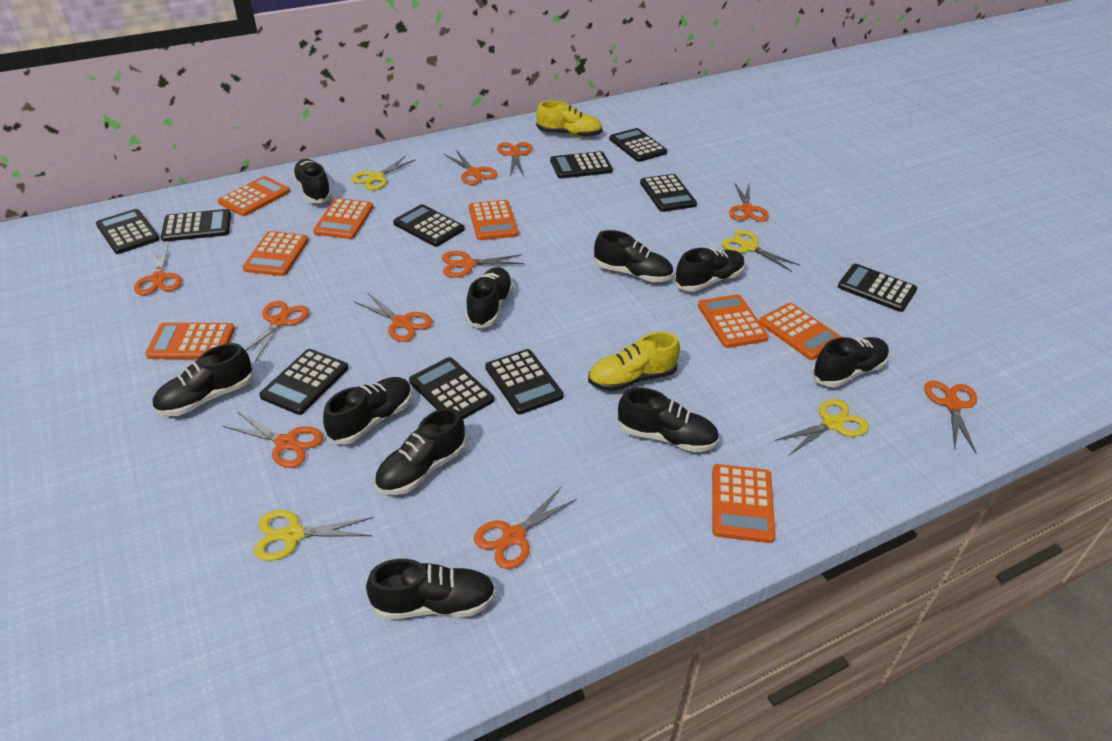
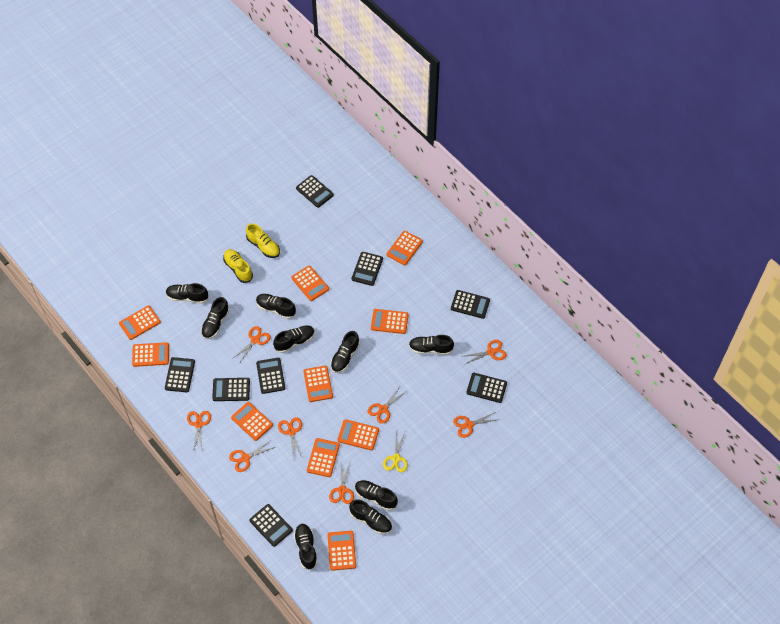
black calculator: 10 -> 8
black shoe: 10 -> 9
orange calculator: 8 -> 10
orange scissors: 10 -> 8
yellow scissors: 4 -> 1

